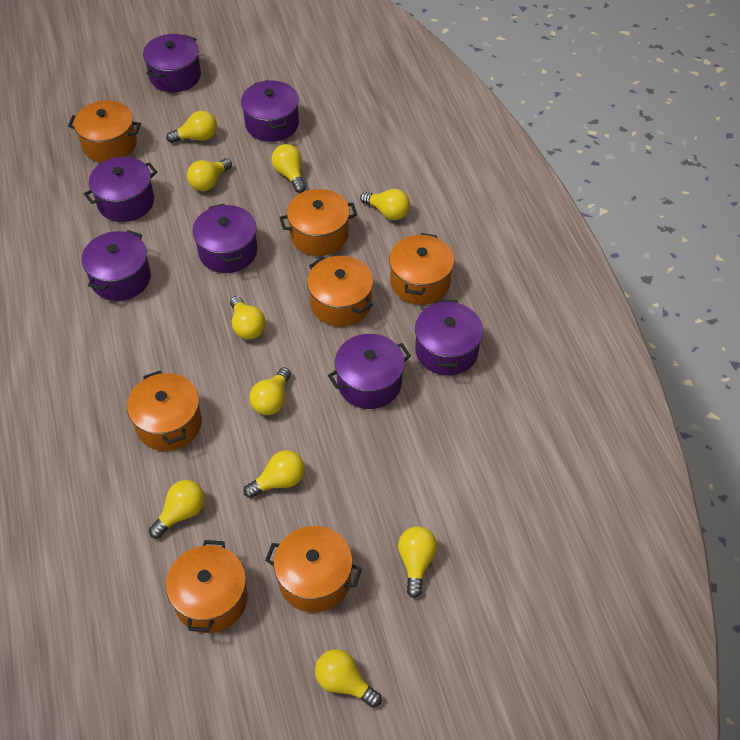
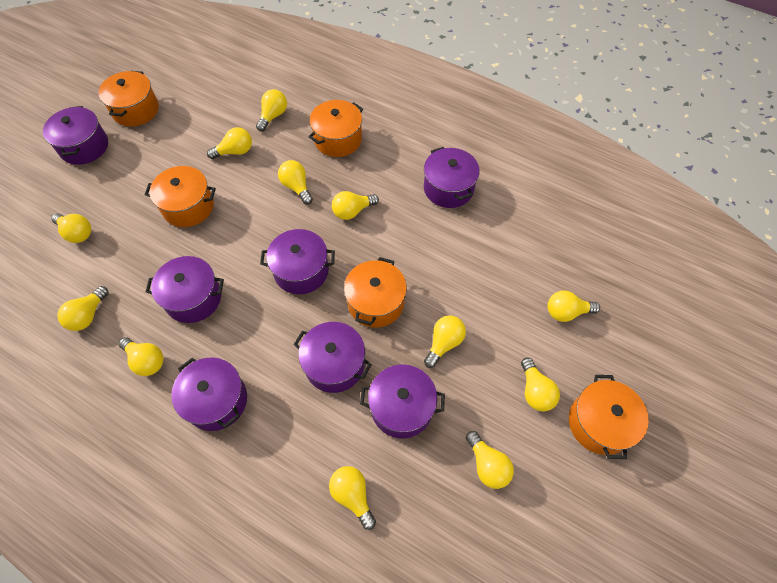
orange pot: 7 -> 5
yellow light bulb: 10 -> 12

